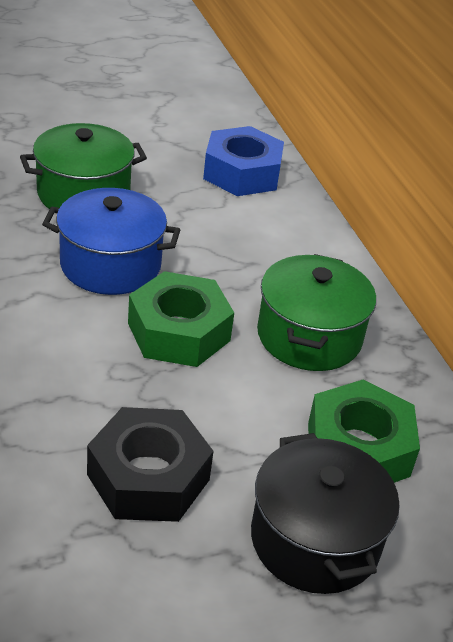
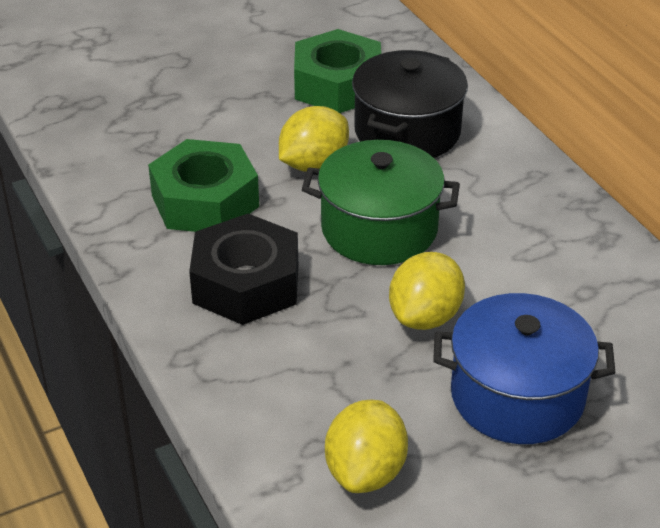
blue nut: 1 -> 0
green pot: 2 -> 1
yellow lemon: 0 -> 3

